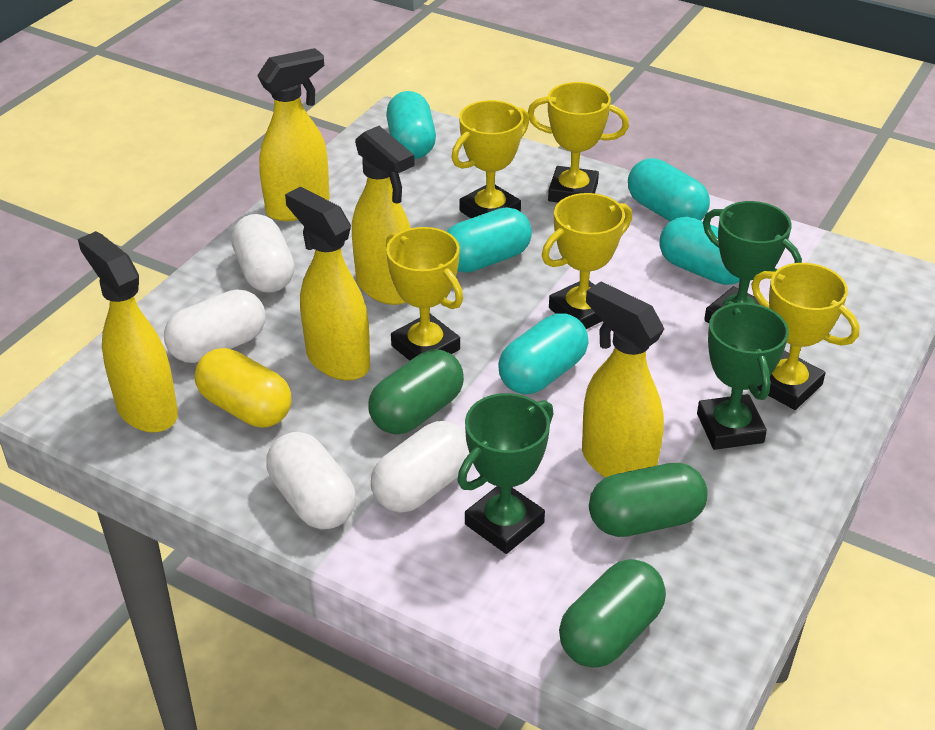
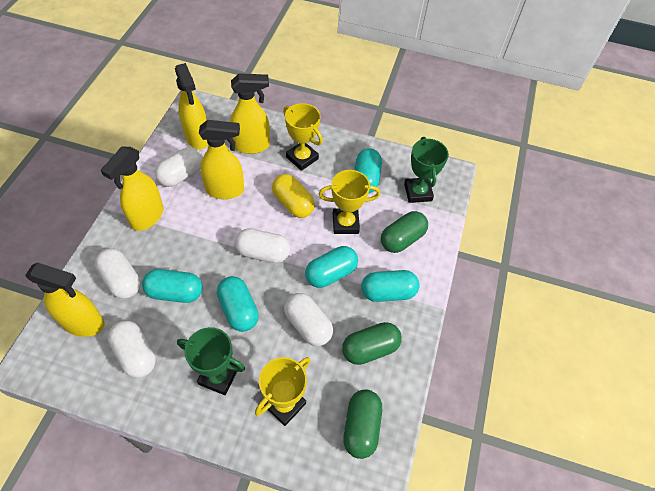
green trophy: 3 -> 2
white capsule: 4 -> 5
yellow trophy: 5 -> 3

